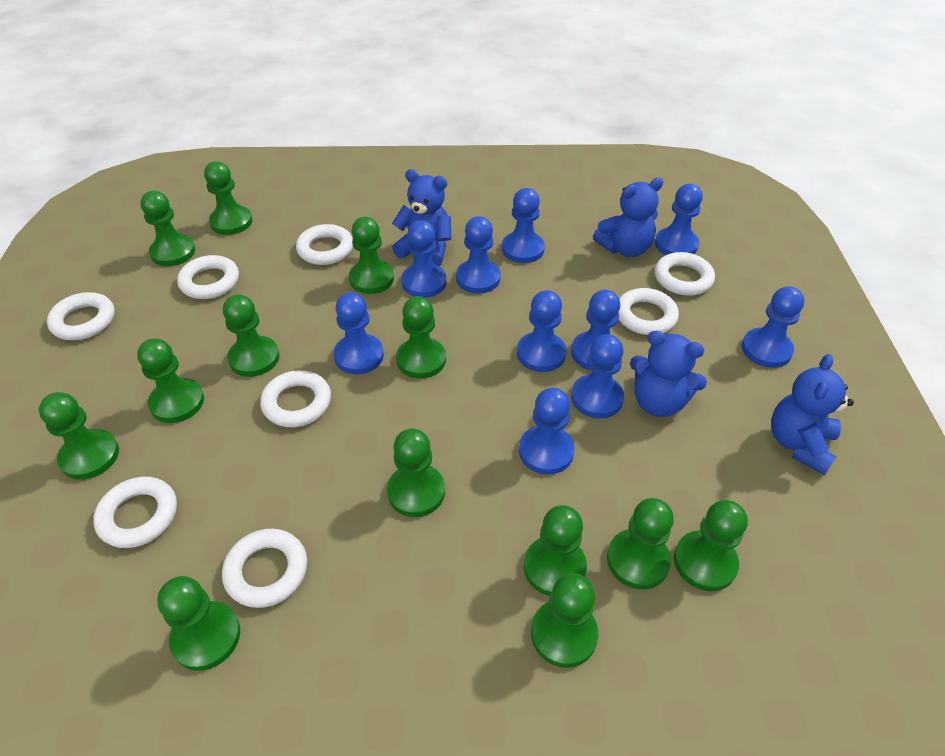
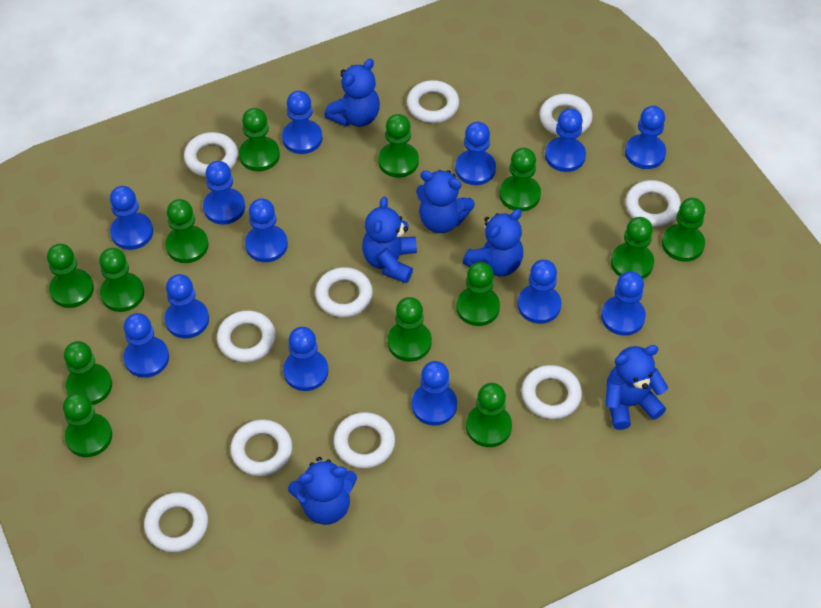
blue pawn: 10 -> 13
blue teddy bear: 4 -> 6
white ring: 8 -> 10

